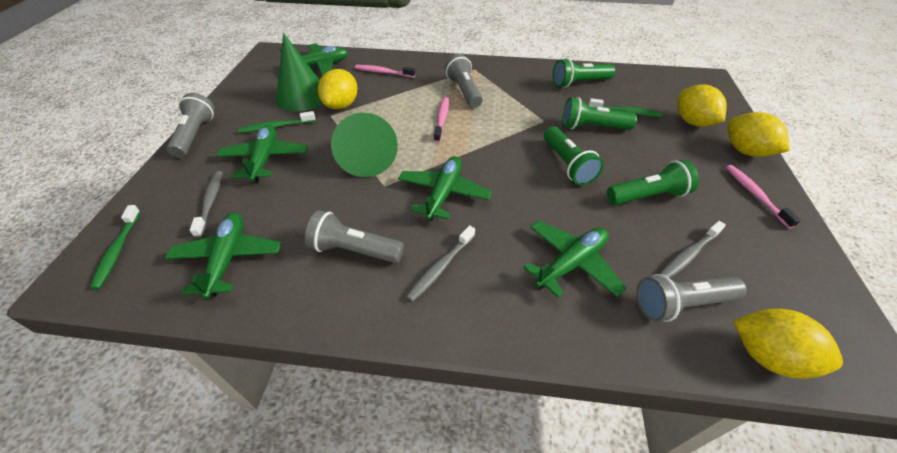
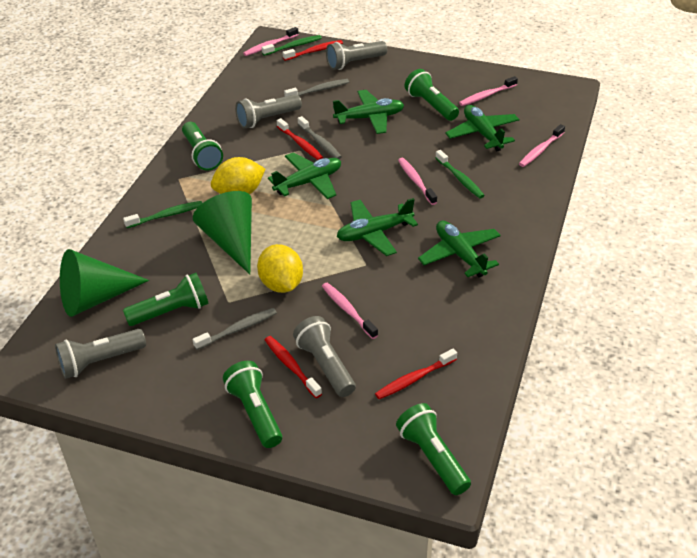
green flashlight: 4 -> 5
pink toothbrush: 3 -> 5
red toothbrush: 0 -> 4
yellow lemon: 4 -> 2

